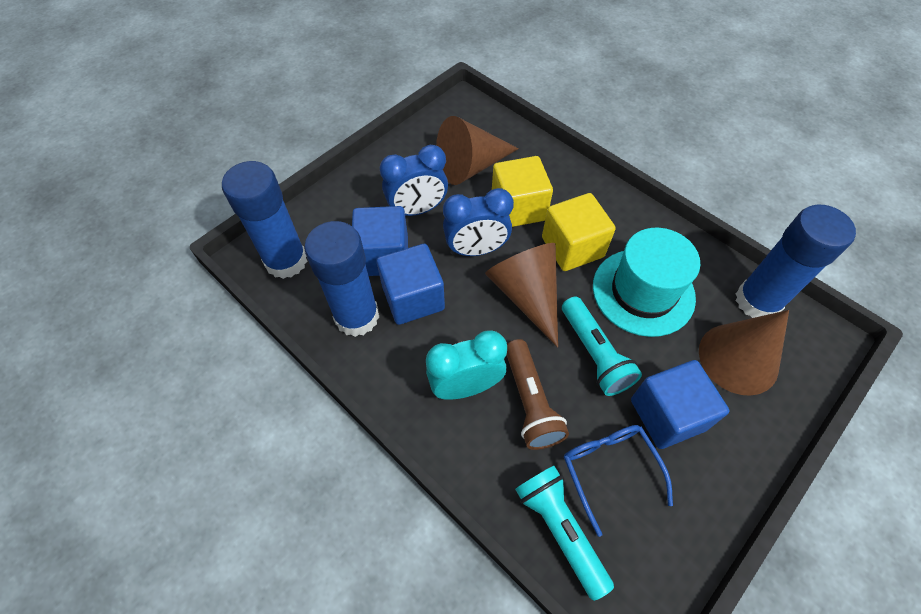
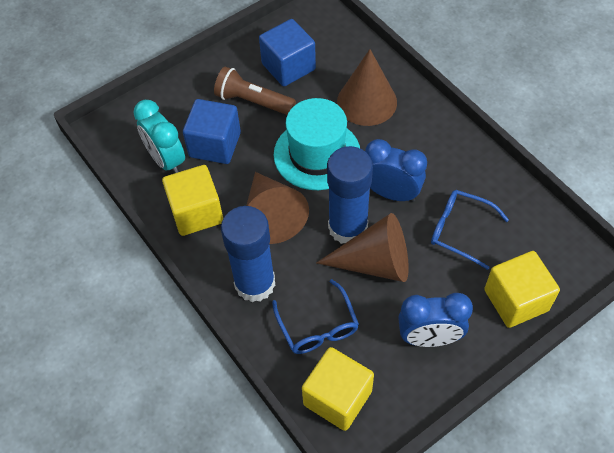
blue cube: 3 -> 2
blue glasses: 1 -> 2
blue glue stick: 3 -> 2
turquoise flashlight: 2 -> 0
yellow cube: 2 -> 3

